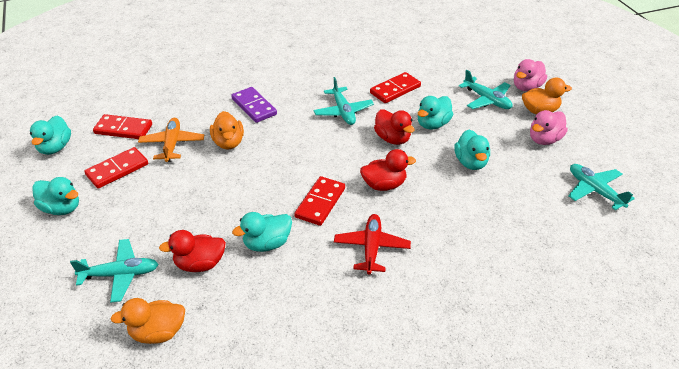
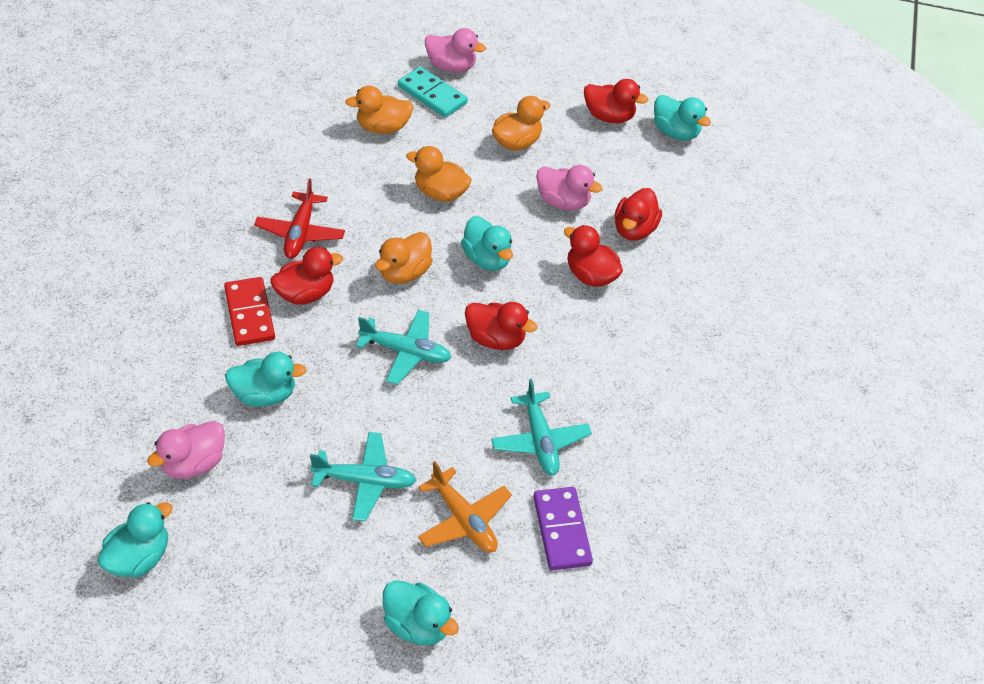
orange duck: 3 -> 4
pink duck: 2 -> 3
red domino: 4 -> 1
red duck: 3 -> 5
turquoise domino: 0 -> 1
turquoise plane: 4 -> 3

